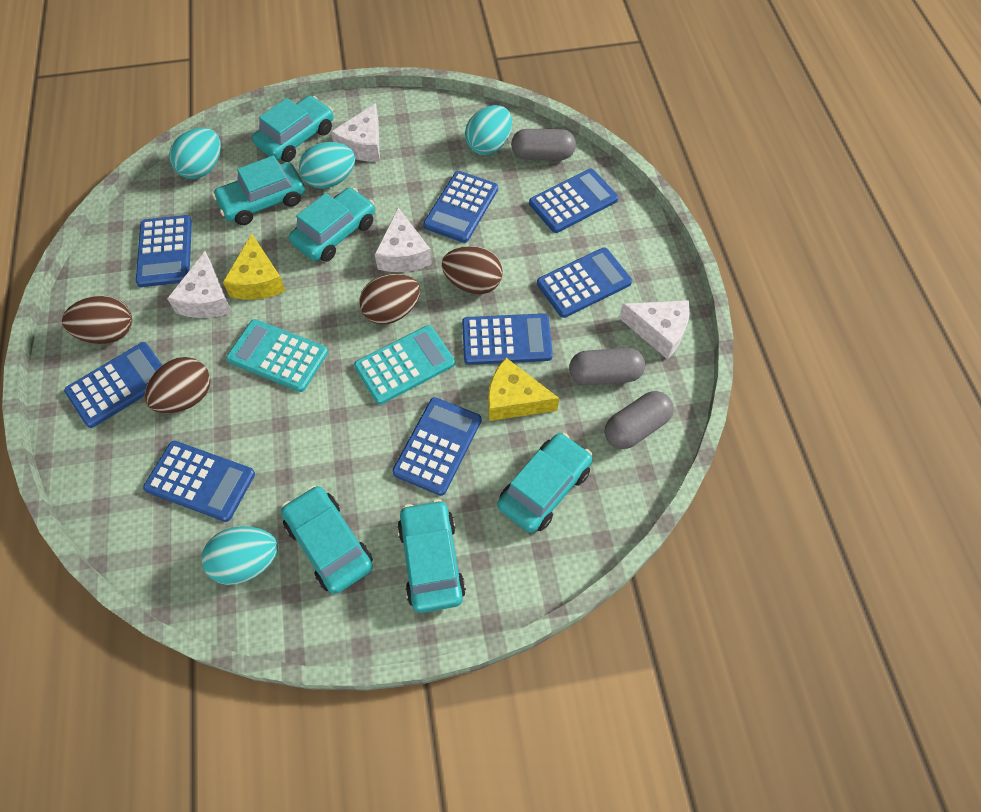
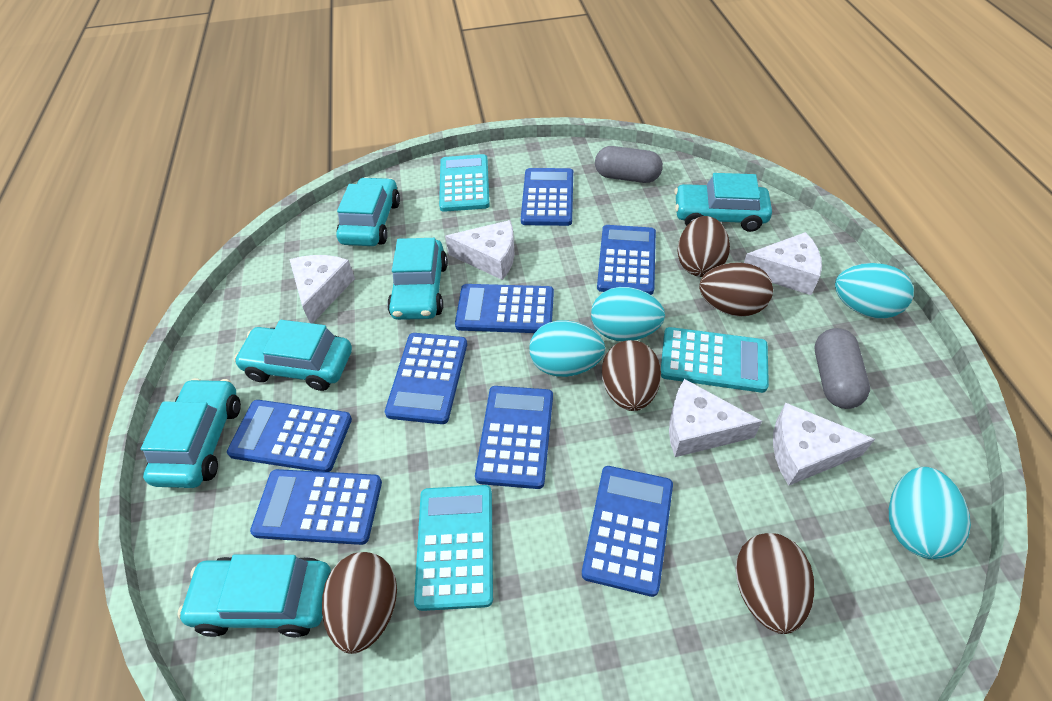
brown egg: 4 -> 5
grey capsule: 3 -> 2
turquoise calculator: 2 -> 3
white cheese: 4 -> 5
yellow cheese: 2 -> 0

